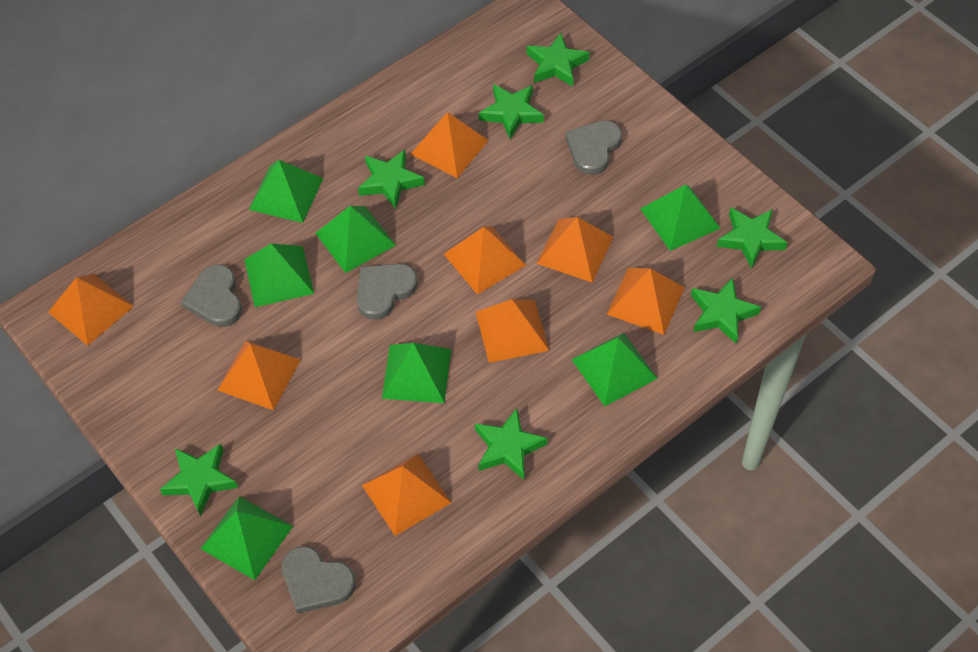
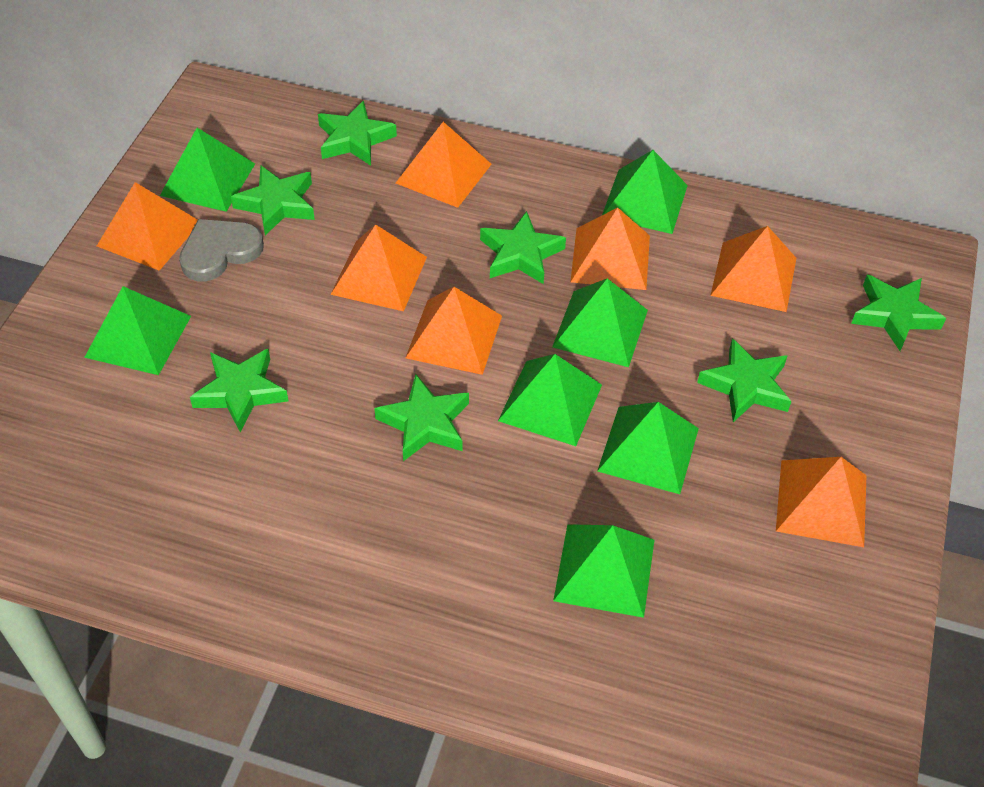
grey heart: 4 -> 1
orange pyramid: 8 -> 7

